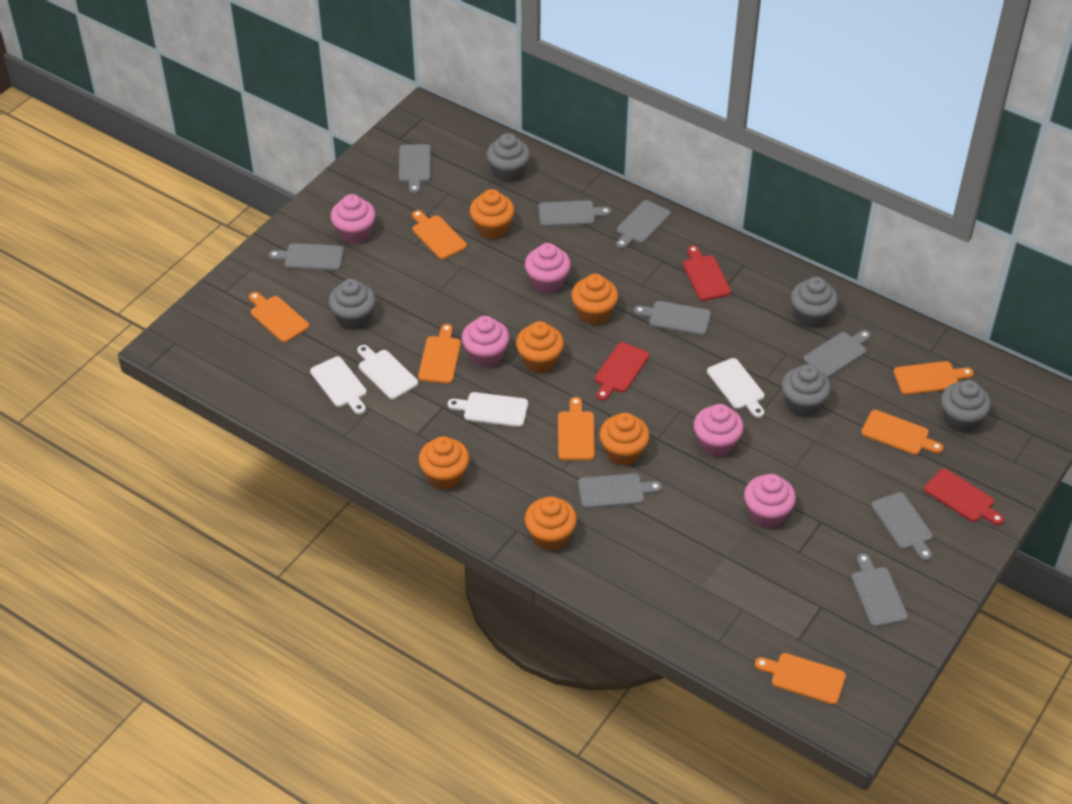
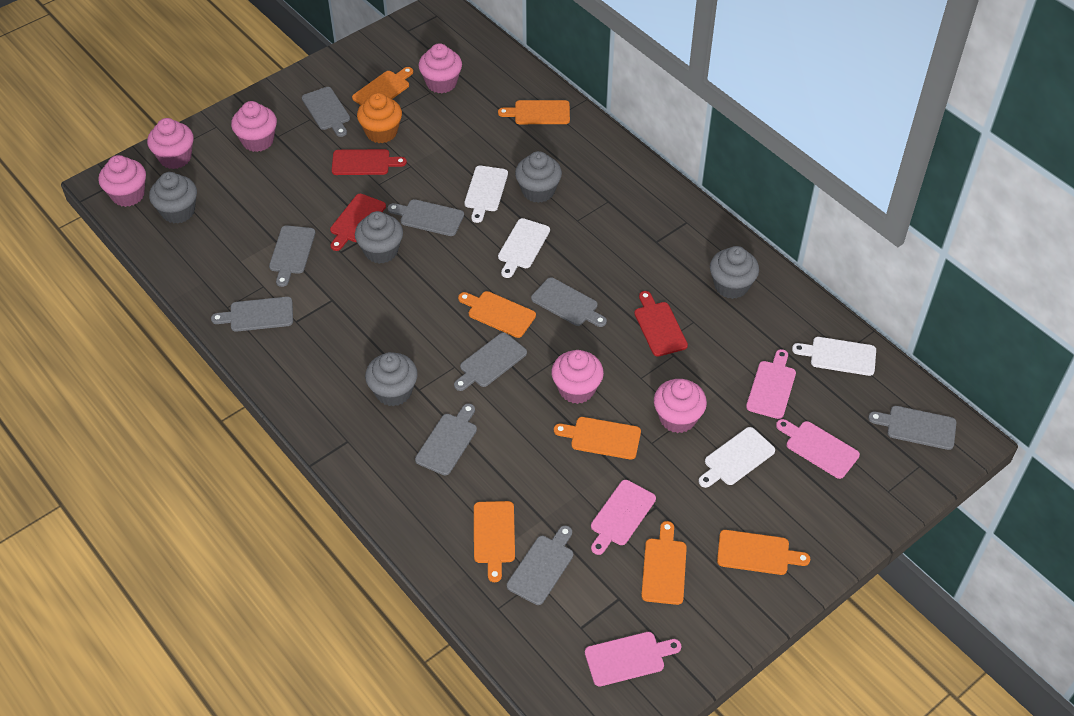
orange cupcake: 6 -> 1
pink cupcake: 5 -> 6
pink cutting board: 0 -> 4

